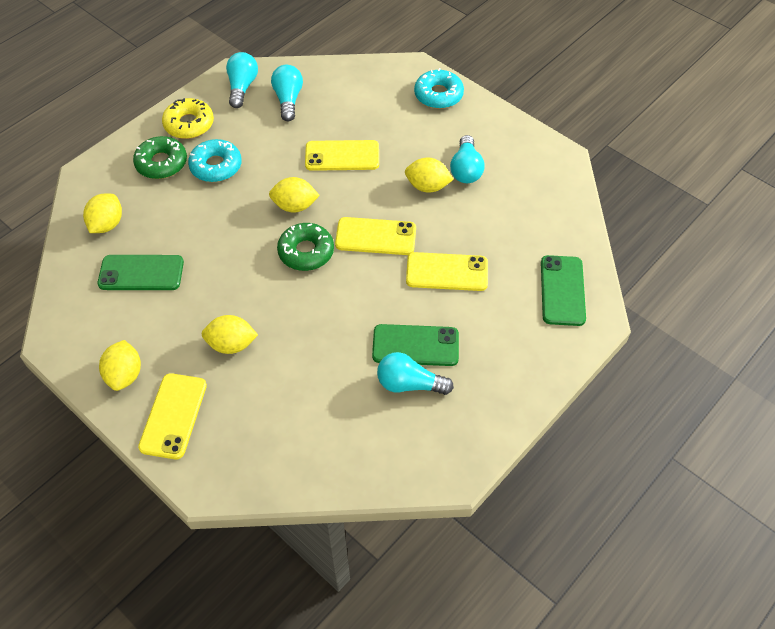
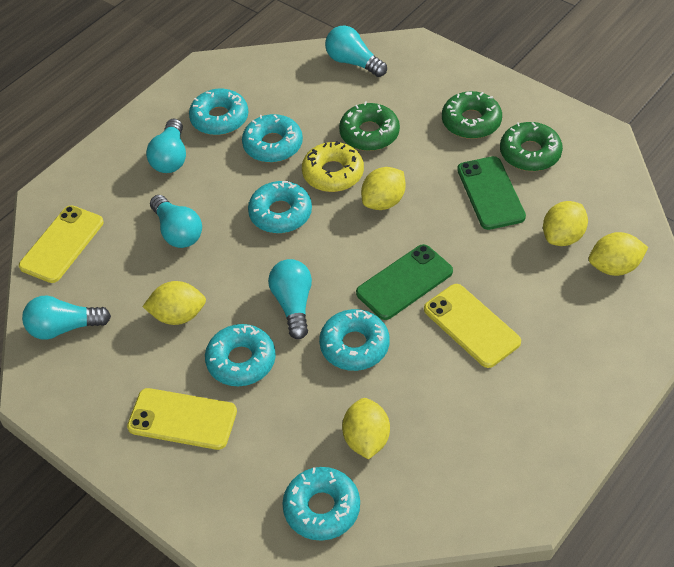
green donut: 2 -> 3
green phone: 3 -> 2
turquoise donut: 2 -> 6
turquoise light bulb: 4 -> 5
yellow phone: 4 -> 3

